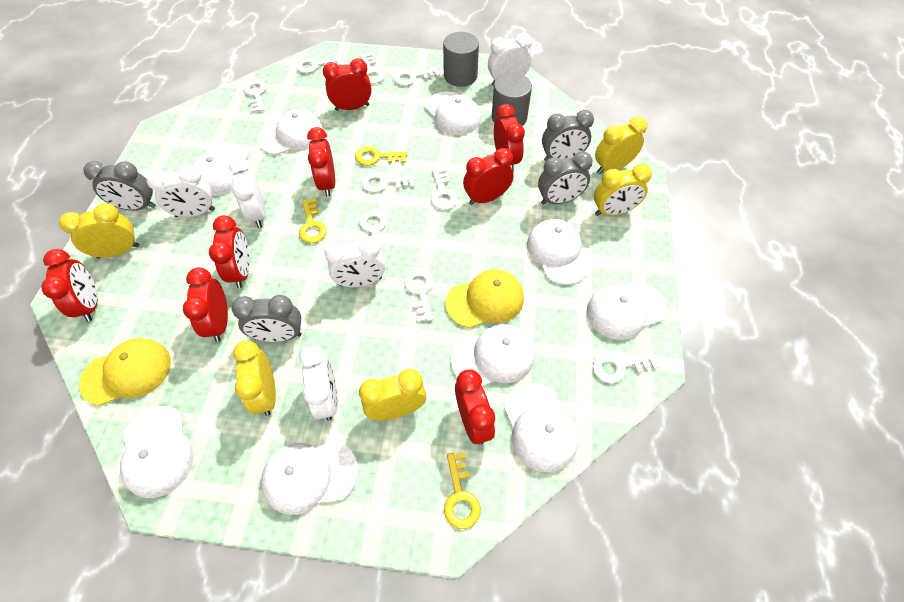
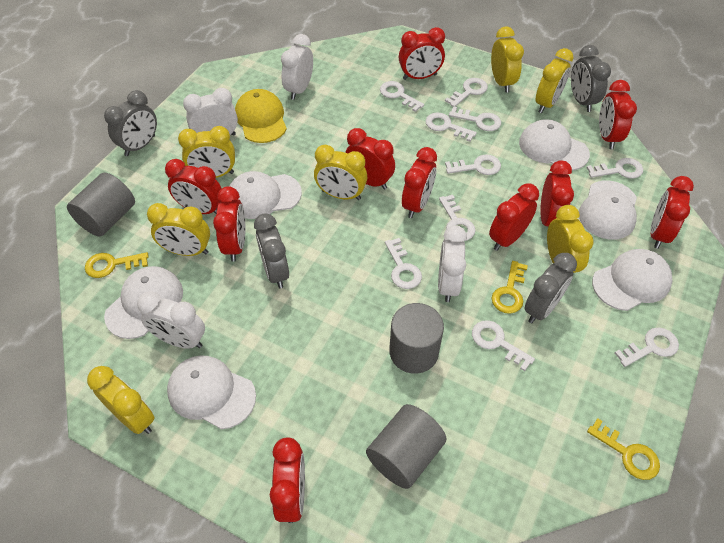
grey cylinder: 2 -> 3
red clock: 8 -> 10
white cap: 9 -> 6
white clock: 5 -> 4
white key: 9 -> 10
yellow cap: 2 -> 1
yellow clock: 5 -> 7

